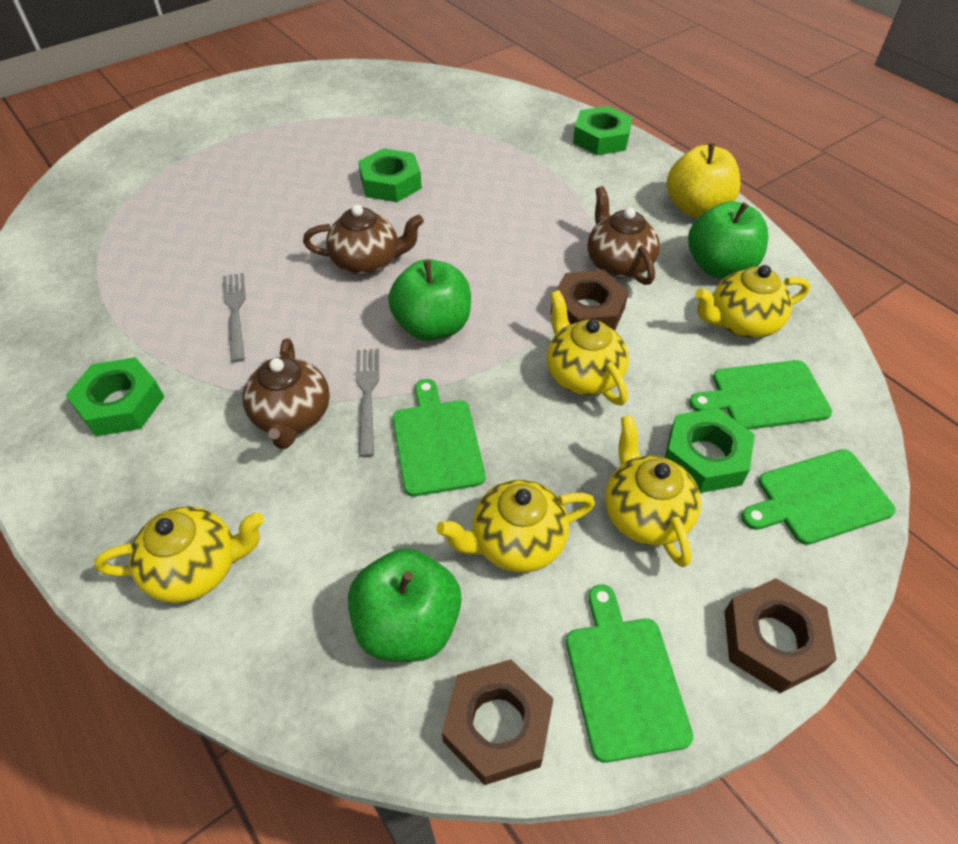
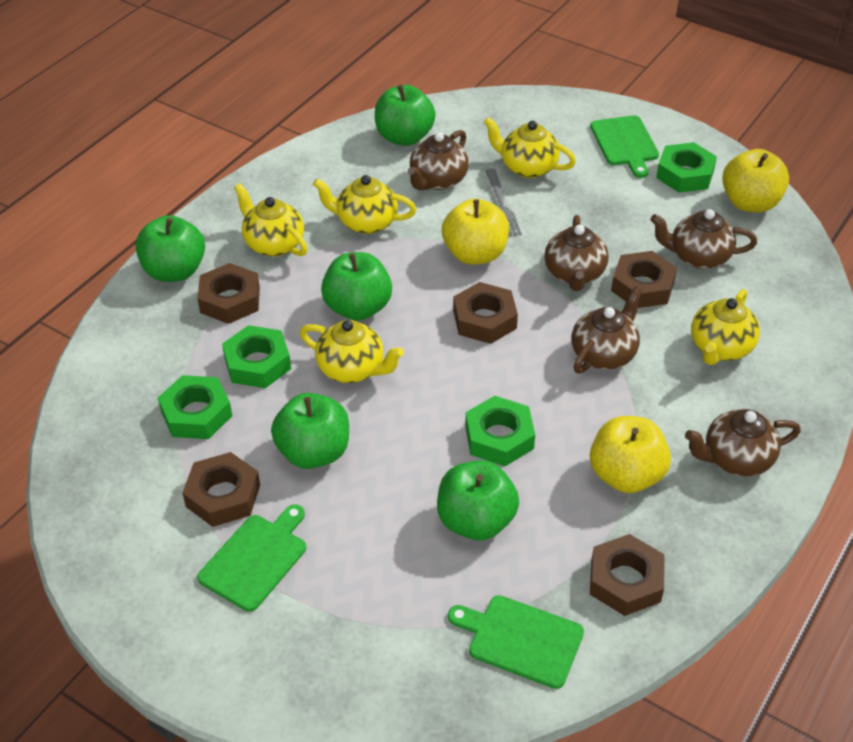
brown nut: 3 -> 5
brown teapot: 3 -> 5
green apple: 3 -> 5
green cutting board: 4 -> 3
grey fork: 2 -> 1
yellow apple: 1 -> 3

